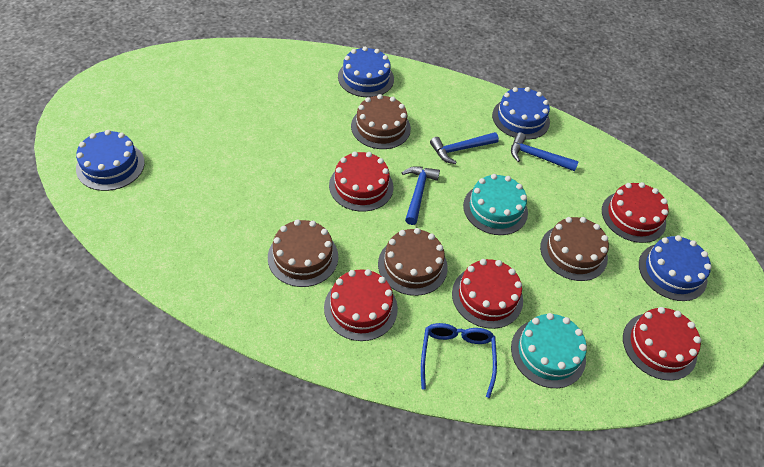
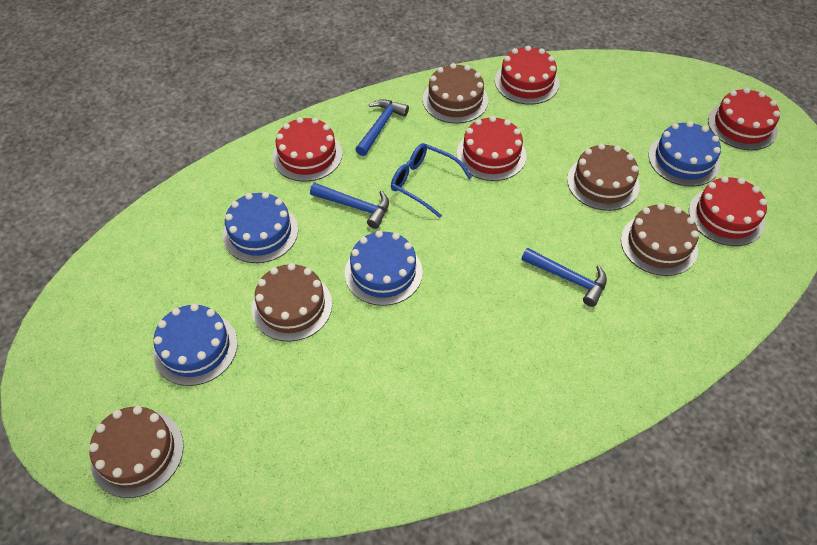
brown cake: 4 -> 5
turquoise cake: 2 -> 0

